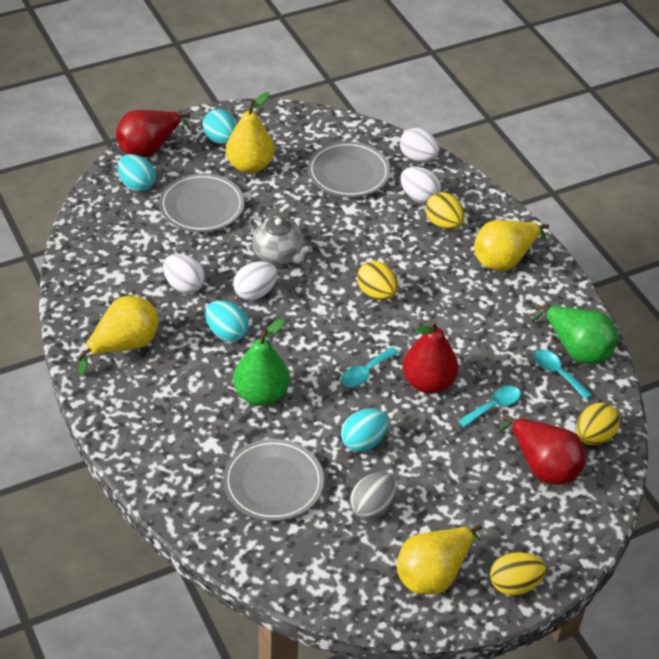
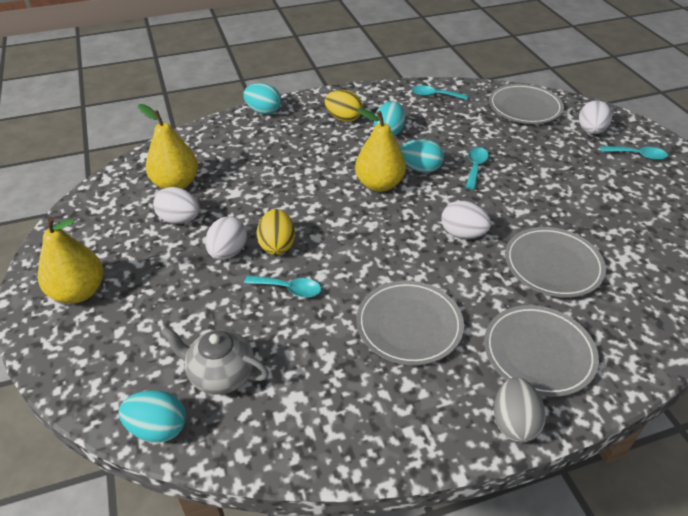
green pear: 2 -> 0
grey plate: 3 -> 4
red pear: 3 -> 0
turquoise spoon: 3 -> 4
yellow egg: 4 -> 2
yellow pear: 4 -> 3

